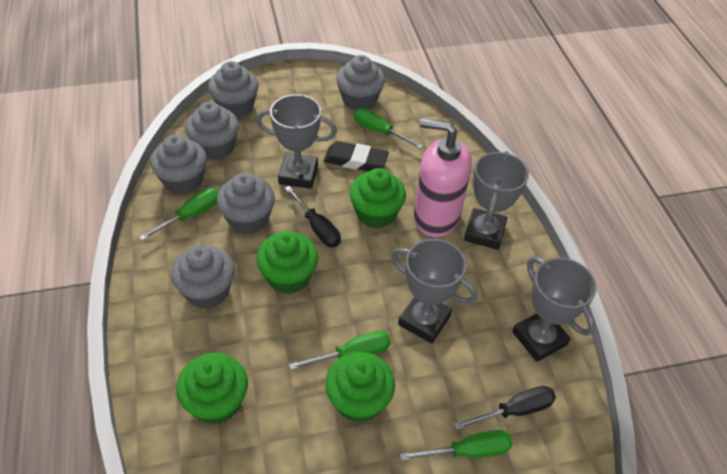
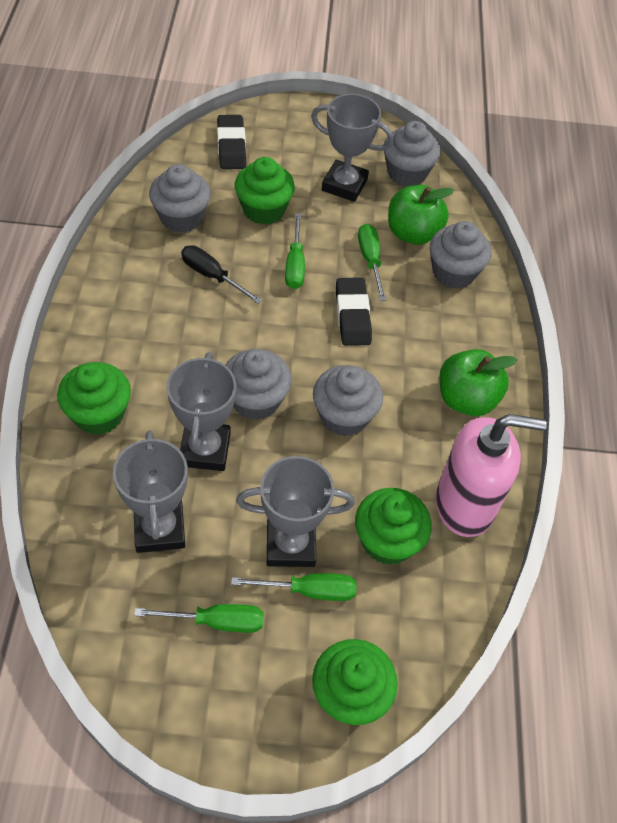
black eraser: 1 -> 2
black screwdriver: 2 -> 1
green apple: 0 -> 2
grey cupcake: 6 -> 5

